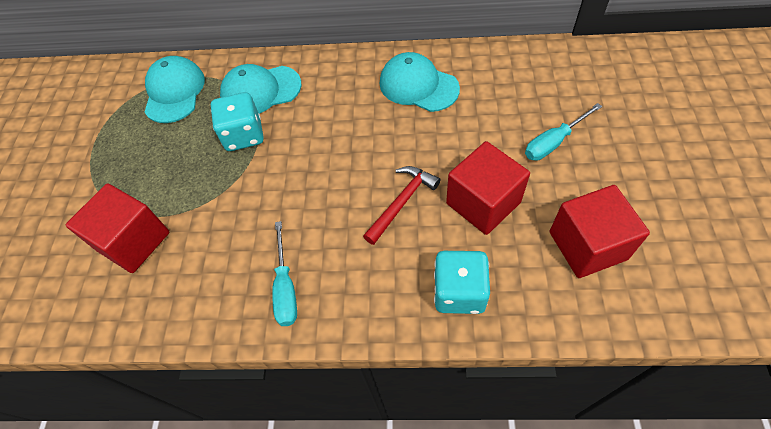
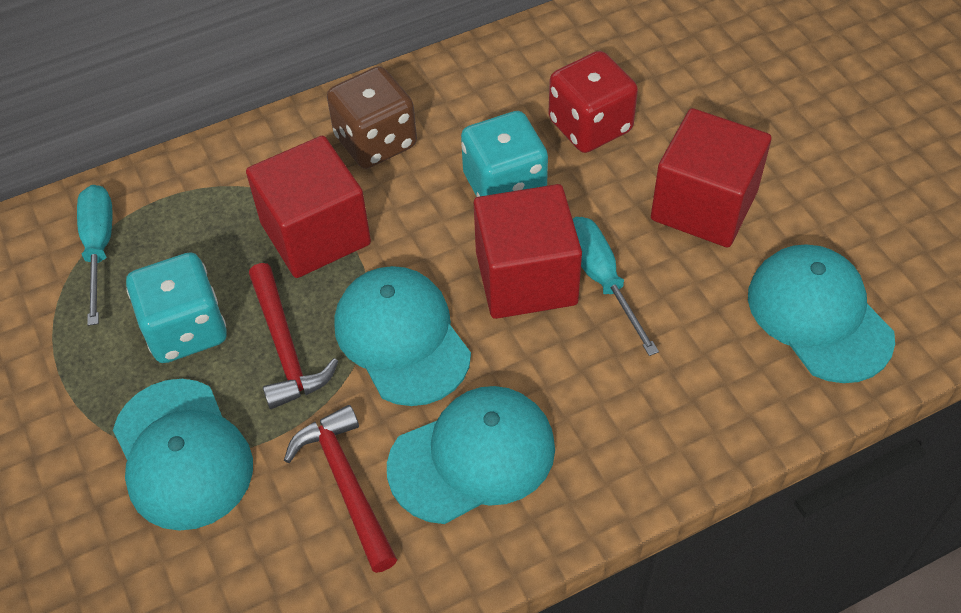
brown dice: 0 -> 1
red dice: 0 -> 1
red hammer: 1 -> 2
turquoise cap: 3 -> 4

